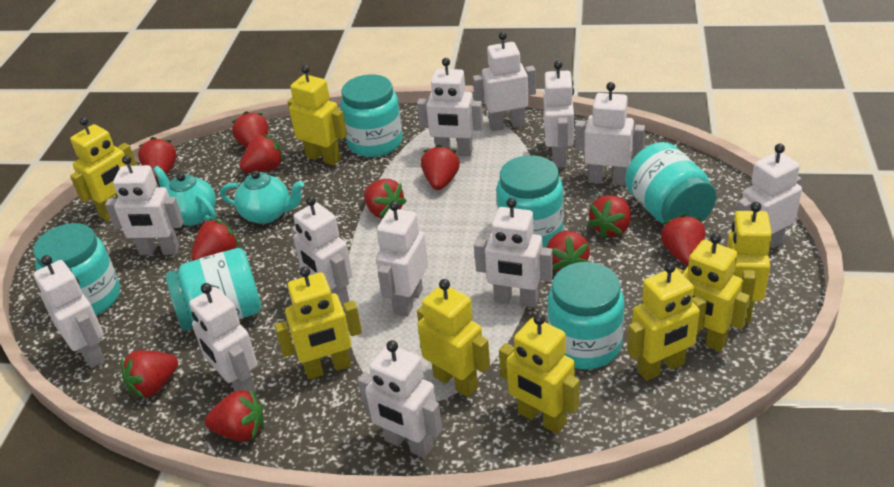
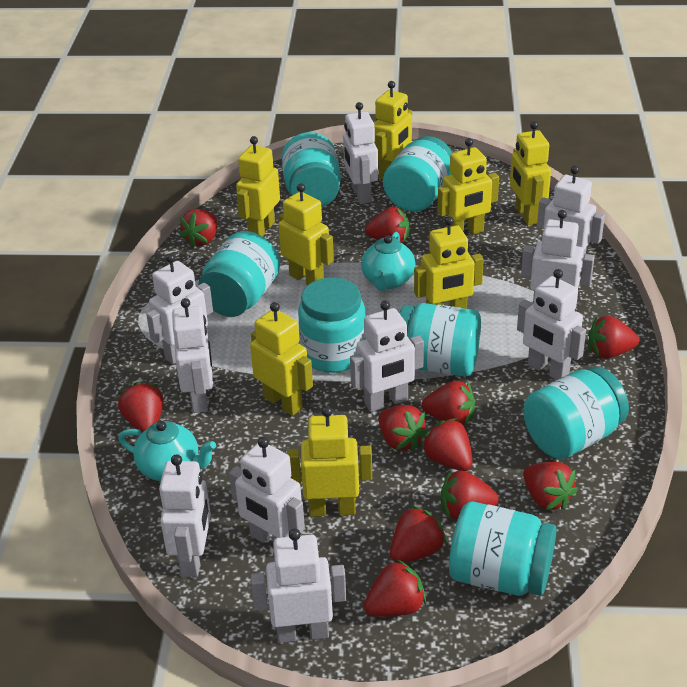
turquoise jar: 6 -> 7
white robot: 12 -> 10

